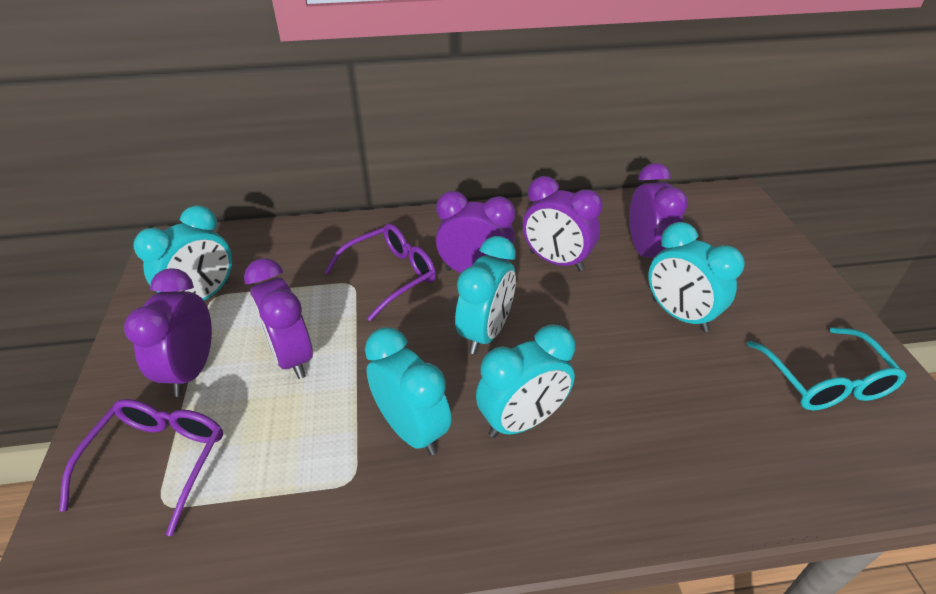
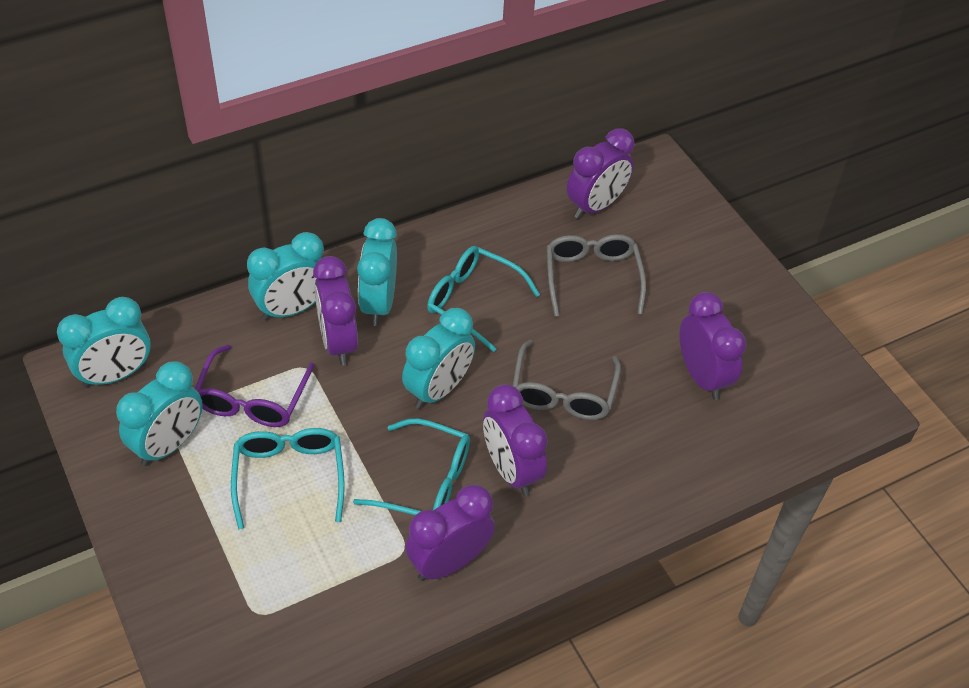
grey glasses: 0 -> 2
purple glasses: 2 -> 1
turquoise glasses: 1 -> 3

